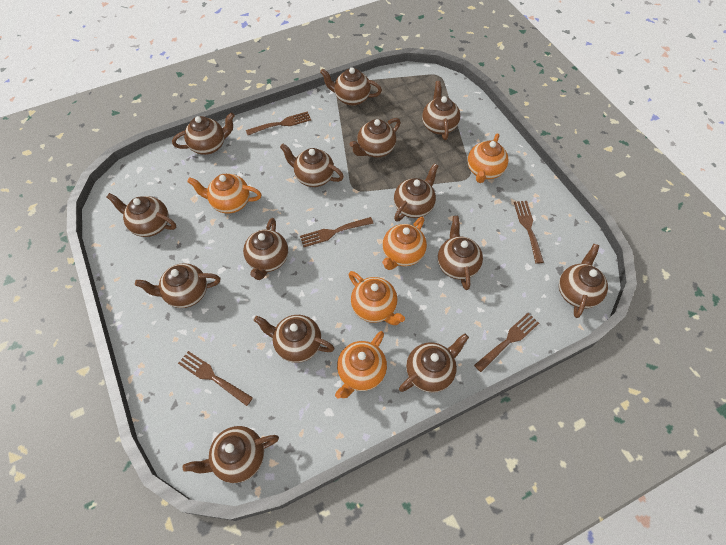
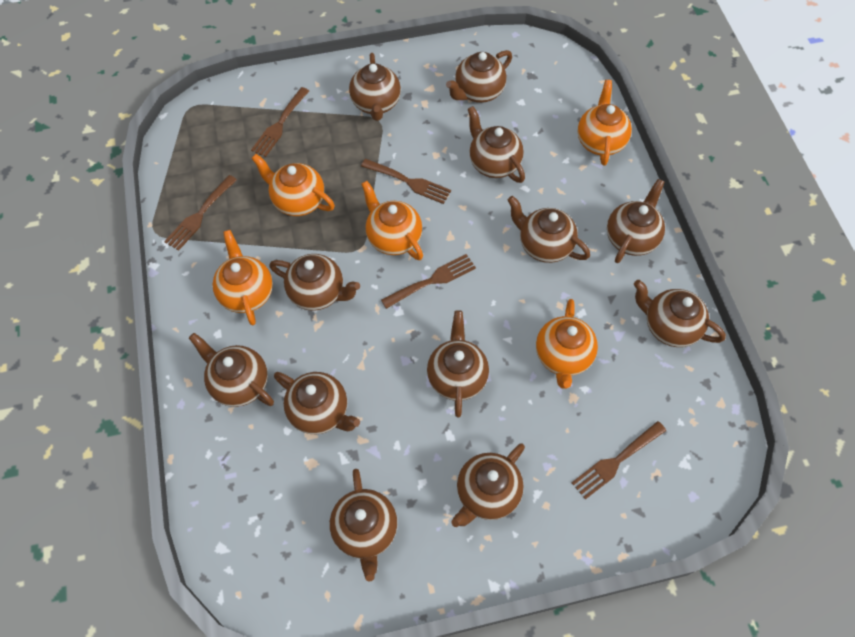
brown teapot: 14 -> 12

